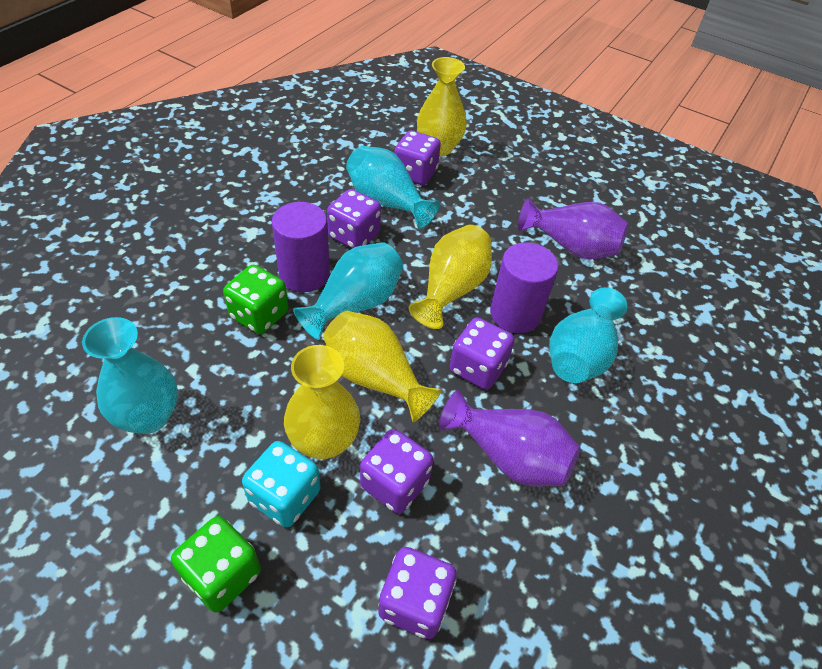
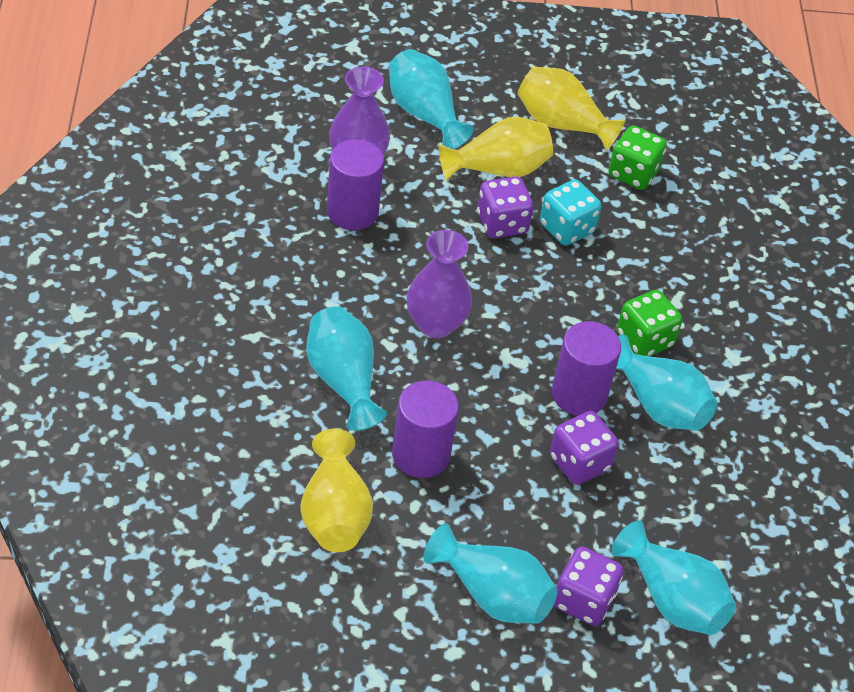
purple cylinder: 2 -> 3
purple dice: 5 -> 3
turquoise vase: 4 -> 5
yellow vase: 4 -> 3

